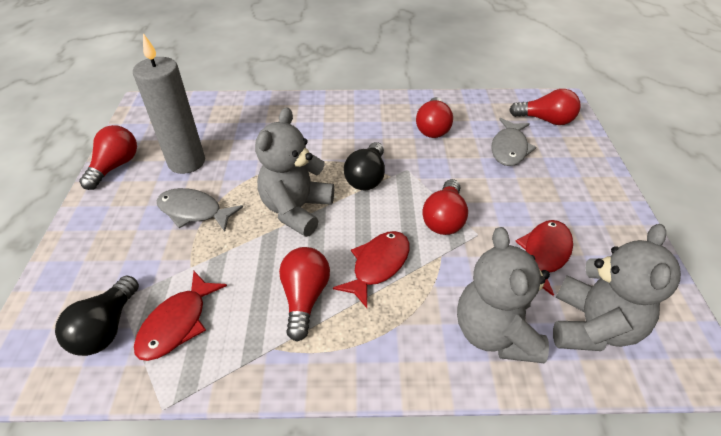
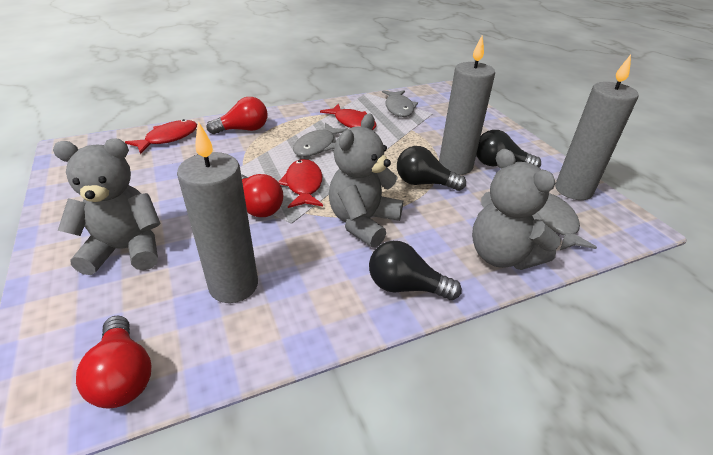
black light bulb: 2 -> 3
grey candle: 1 -> 3
grey fish: 2 -> 3
red light bulb: 5 -> 3

